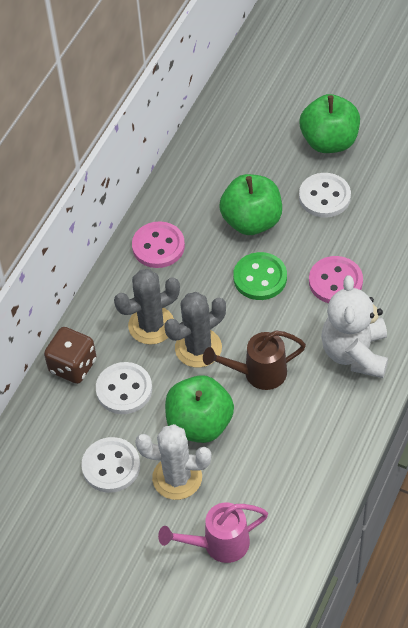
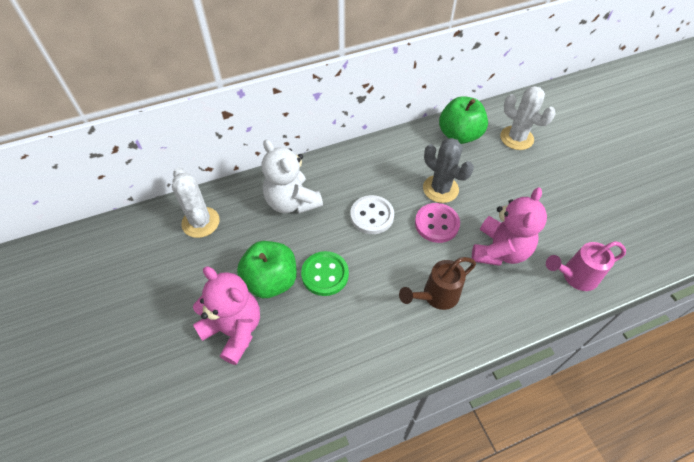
brown dice: 1 -> 0
green apple: 3 -> 2
grey cactus: 2 -> 1
pink button: 2 -> 1
pink teddy bear: 0 -> 2
white button: 3 -> 1
white cactus: 1 -> 2

